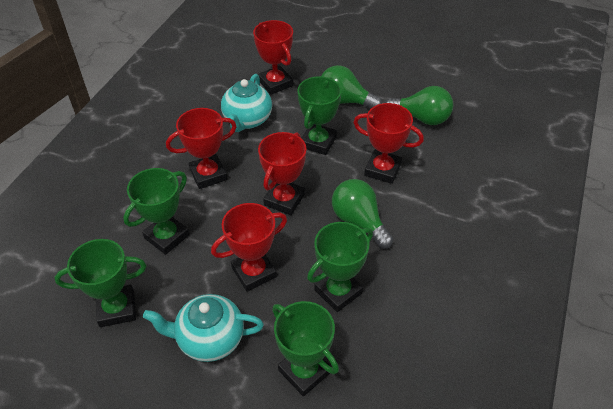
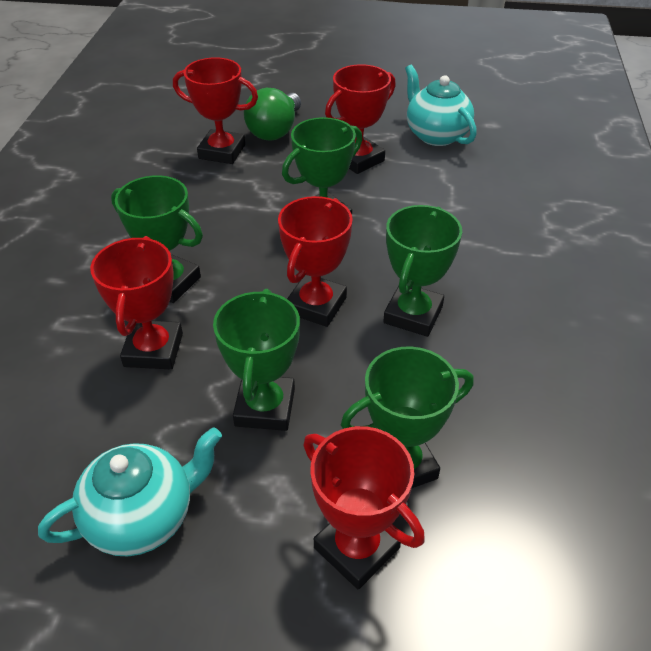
green light bulb: 3 -> 1

